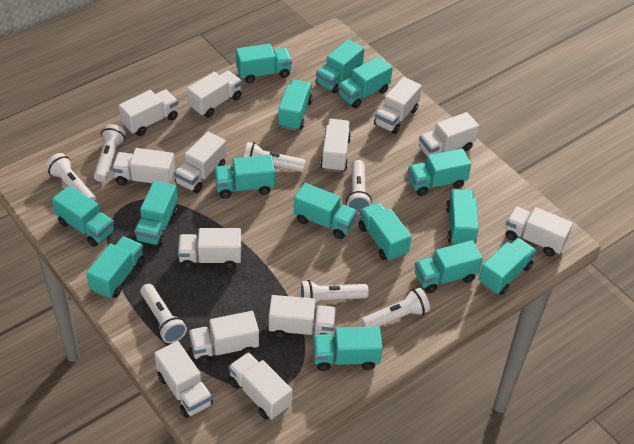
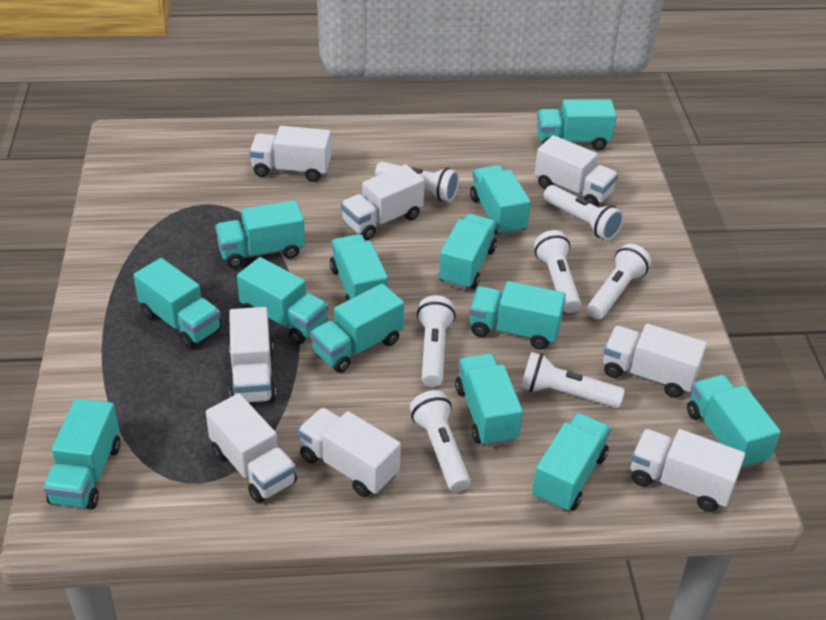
turquoise truck: 15 -> 13
white truck: 13 -> 8

